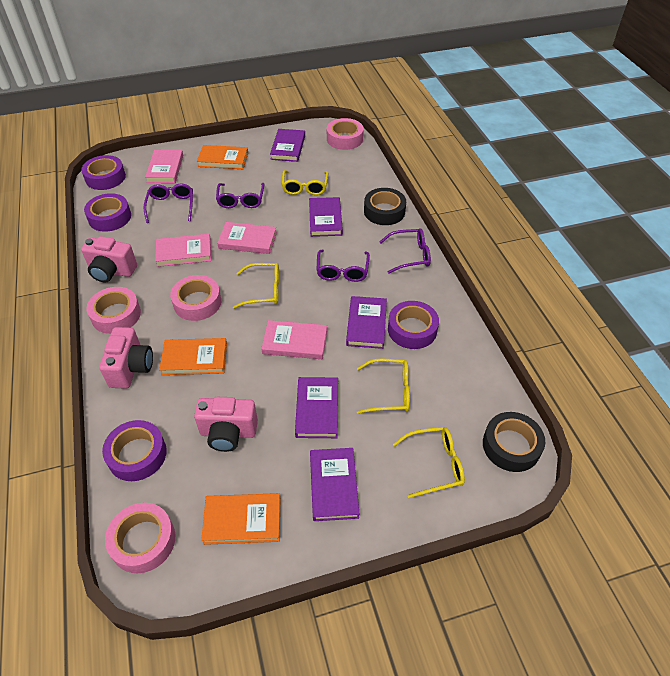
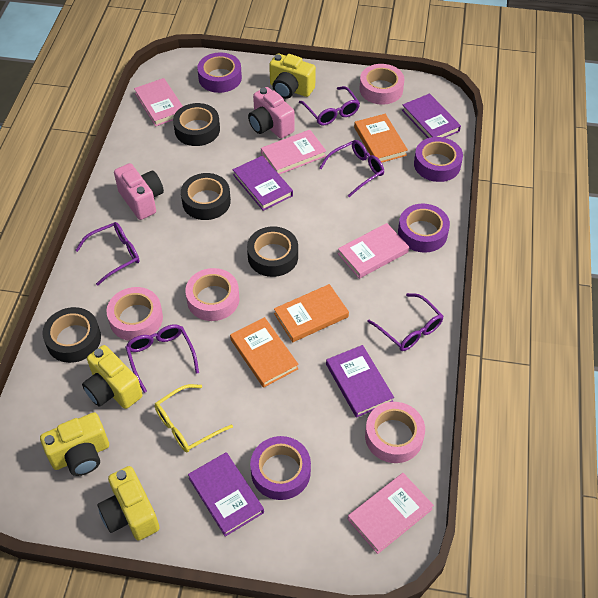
black tape: 2 -> 4
pink camera: 3 -> 2
purple book: 5 -> 4
purple glasses: 4 -> 5
yellow camera: 0 -> 4
yellow glasses: 4 -> 1

